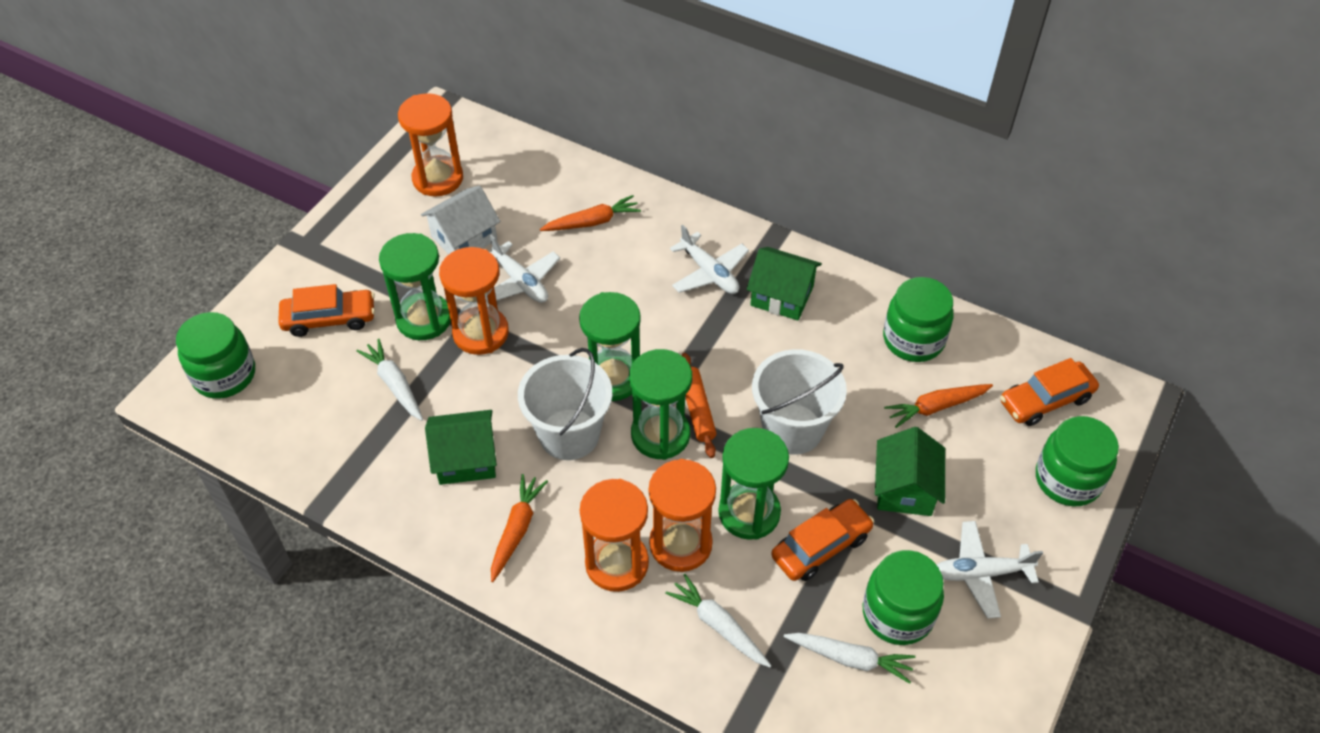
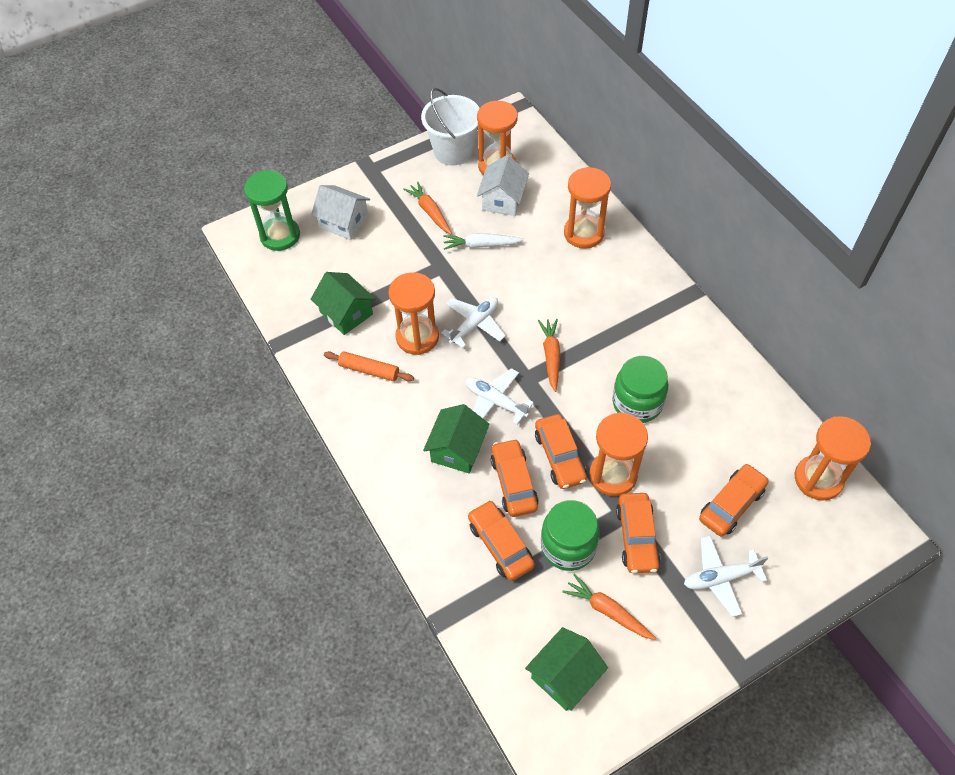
green hourglass: 4 -> 1
green jar: 4 -> 2
orange car: 3 -> 5
orange hourglass: 4 -> 5
white bucket: 2 -> 1
white carrot: 3 -> 1
white house: 1 -> 2

